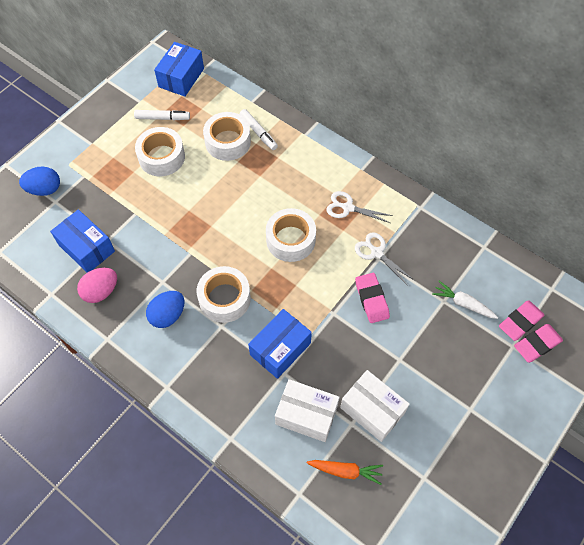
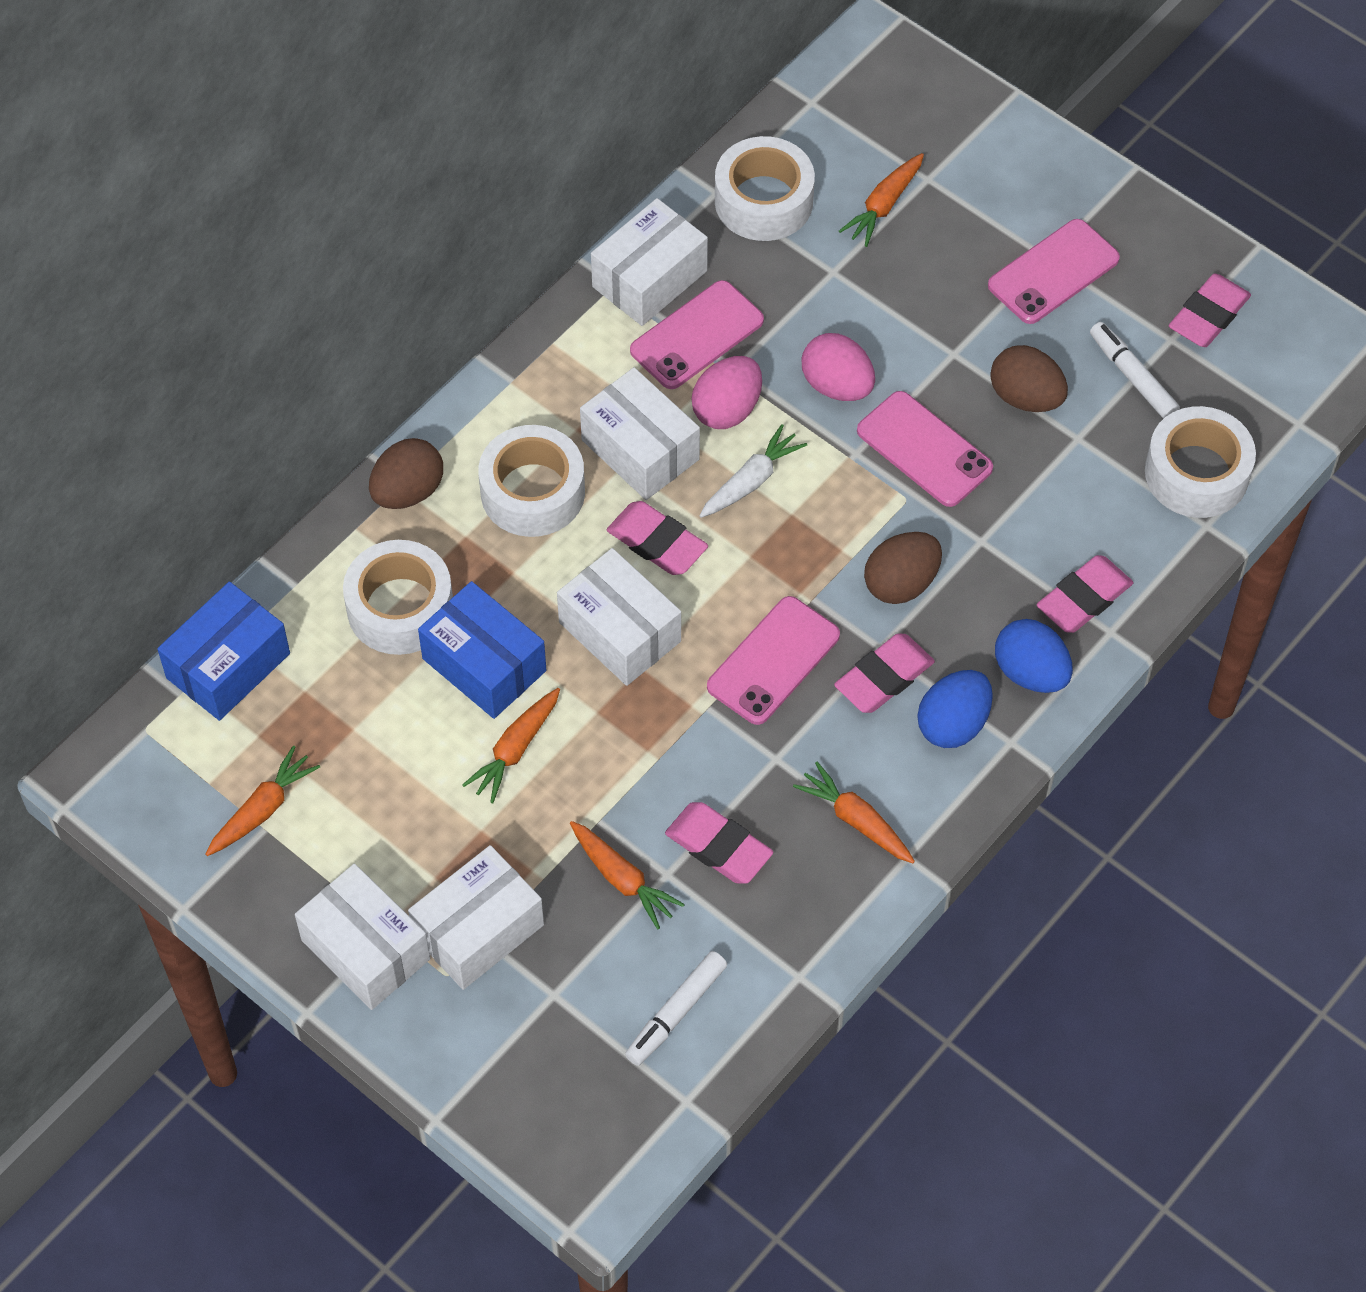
blue box: 3 -> 2
brown egg: 0 -> 3
orange carrot: 1 -> 5
pink egg: 1 -> 2
pink eraser: 3 -> 5
pink phone: 0 -> 4
white box: 2 -> 5
white scissors: 2 -> 0

